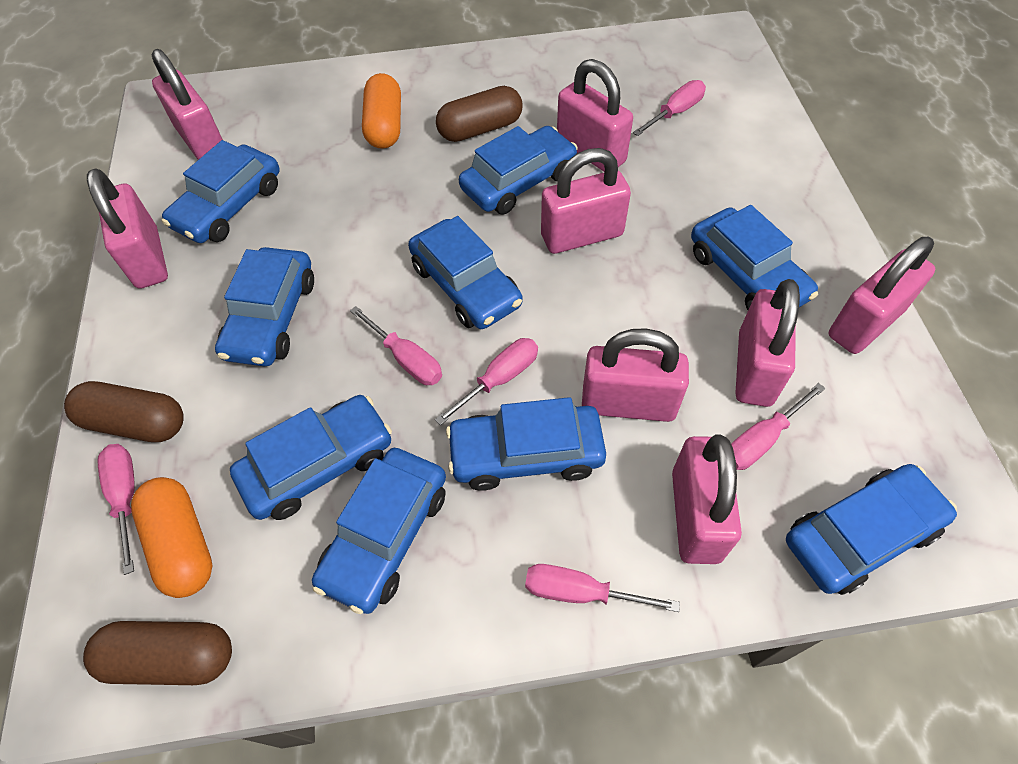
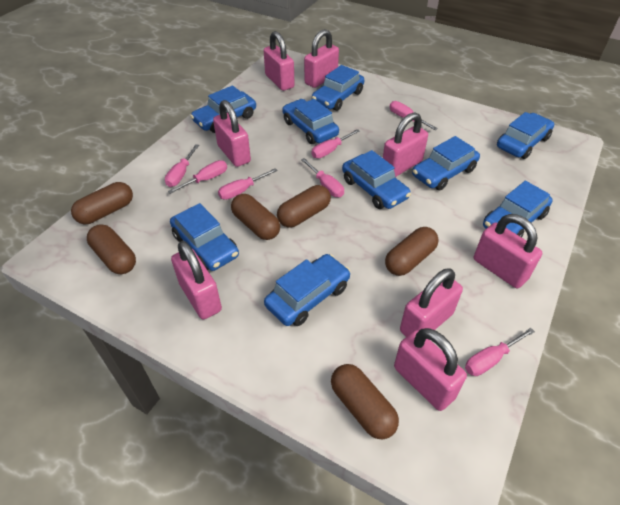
brown capsule: 3 -> 6
orange capsule: 2 -> 0
pink screwdriver: 6 -> 7

